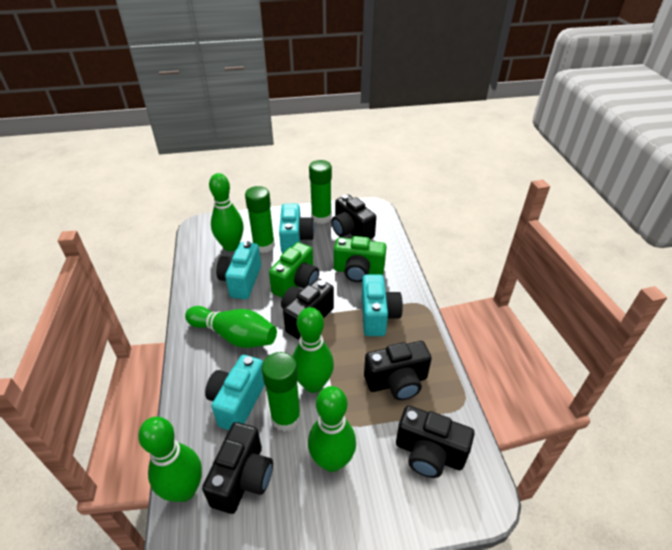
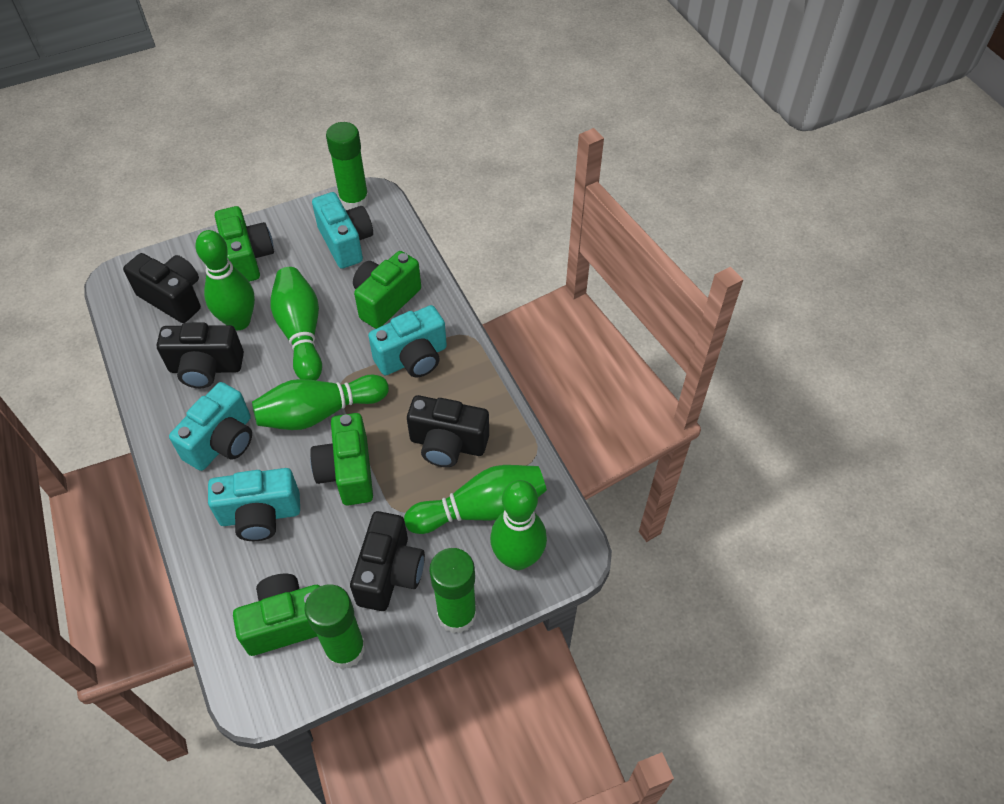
black camera: 5 -> 4
green camera: 2 -> 4

